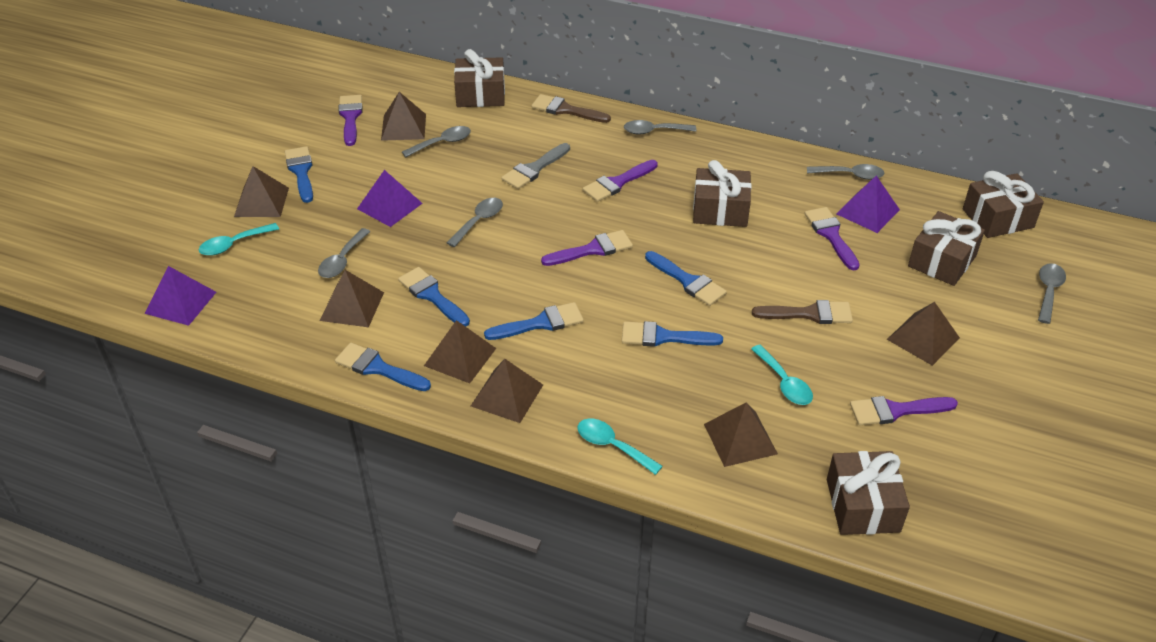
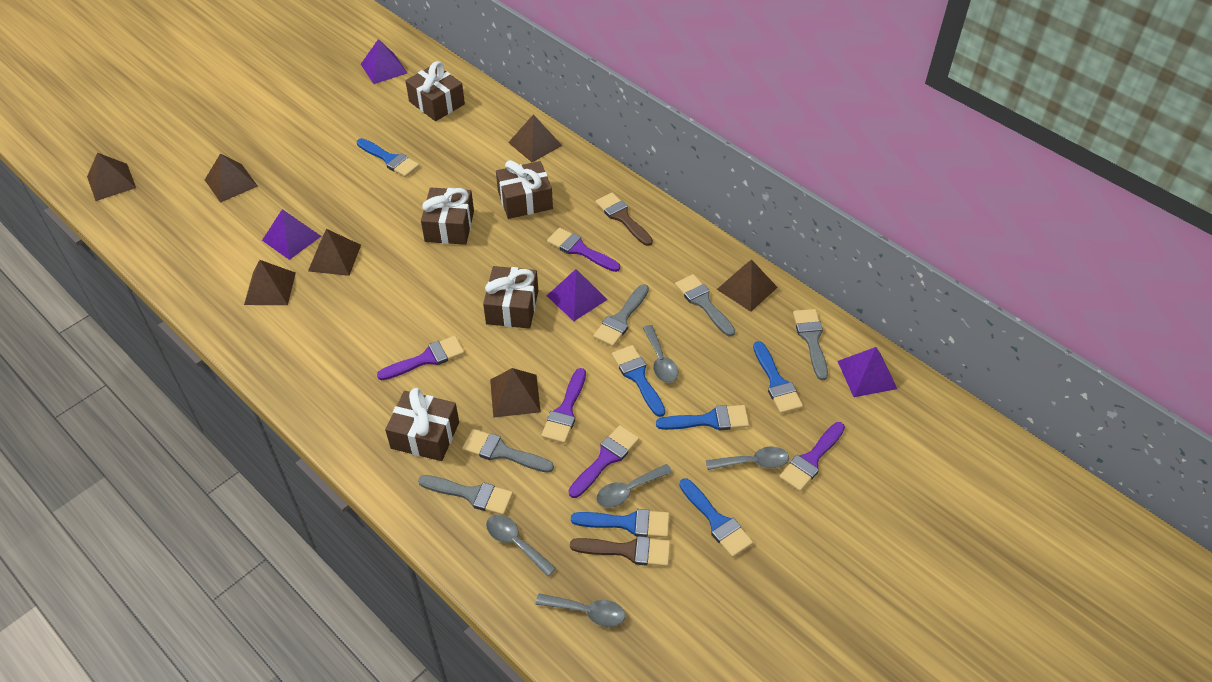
grey brush: 1 -> 5
grey spoon: 6 -> 5
purple pyramid: 3 -> 4
turquoise spoon: 3 -> 0

